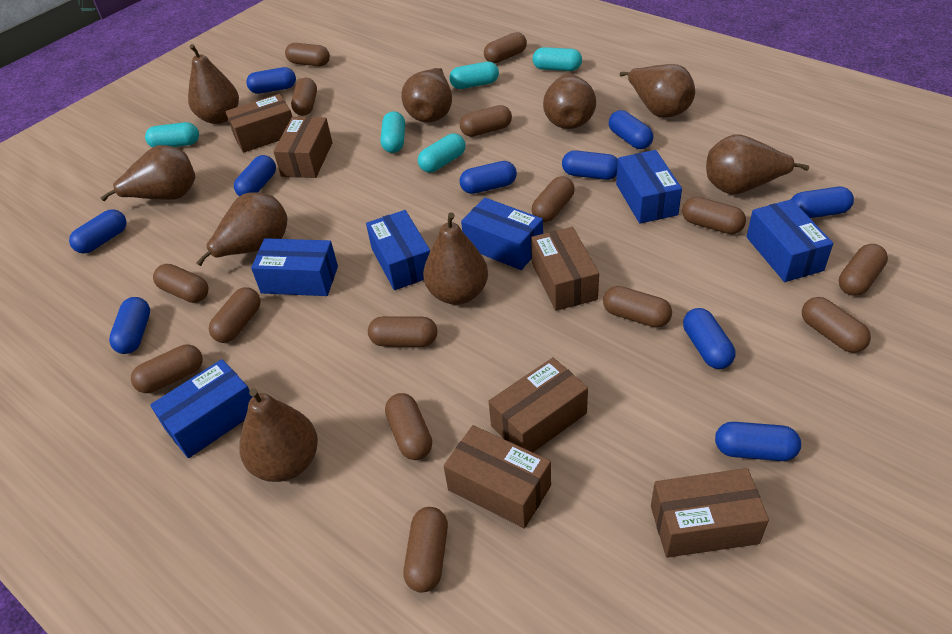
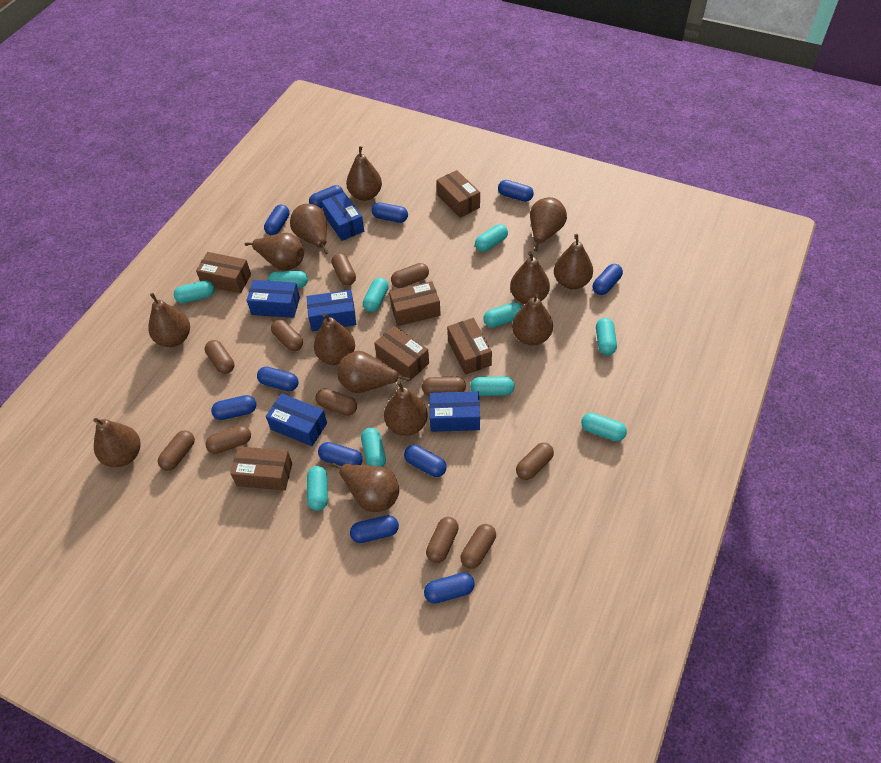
blue box: 6 -> 5
blue capsule: 10 -> 11
brown capsule: 15 -> 11
brown pear: 9 -> 13
turquoise capsule: 5 -> 10

